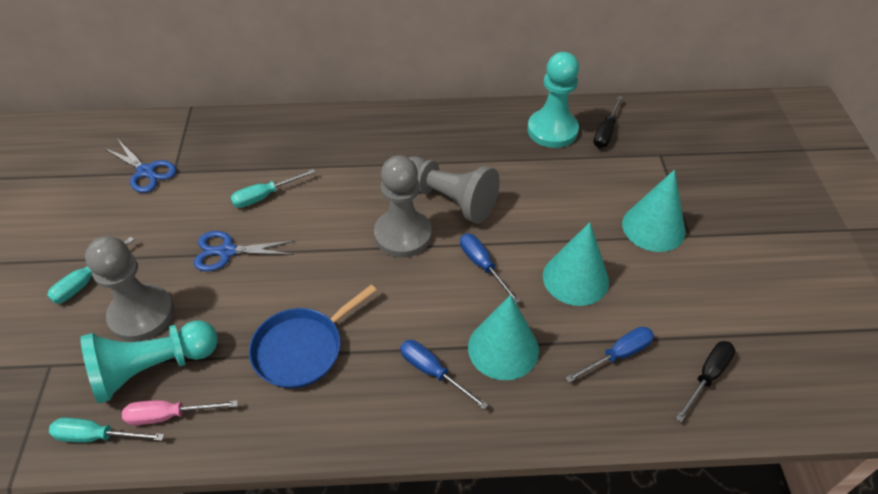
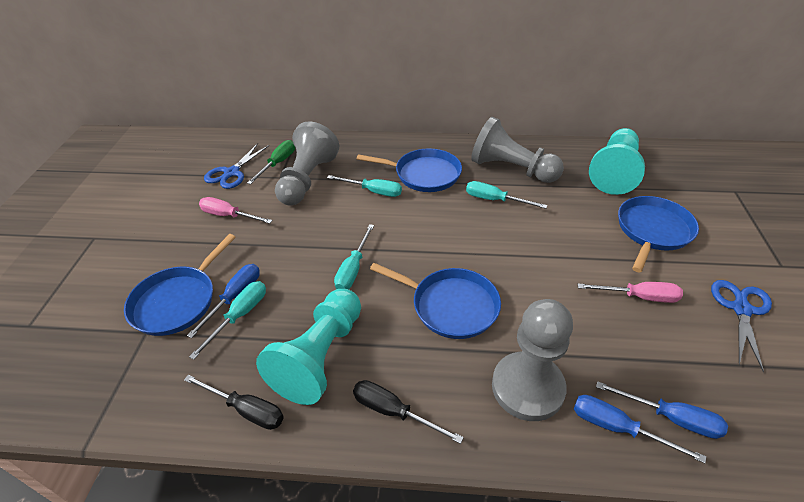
blue pan: 1 -> 4
green screwdriver: 0 -> 1
pink screwdriver: 1 -> 2
turquoise cone: 3 -> 0
turquoise screwdriver: 3 -> 4

